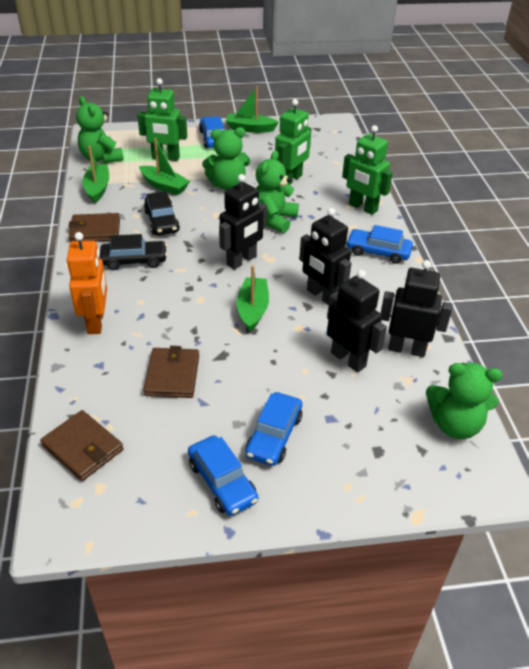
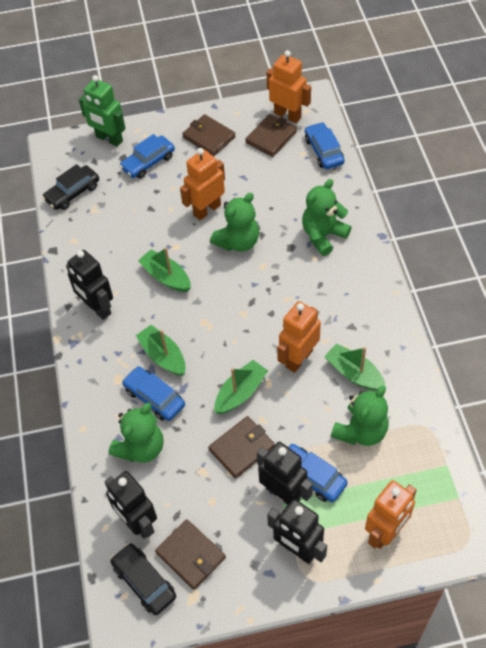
brown wallet: 3 -> 4
green robot: 3 -> 1
orange robot: 1 -> 4

